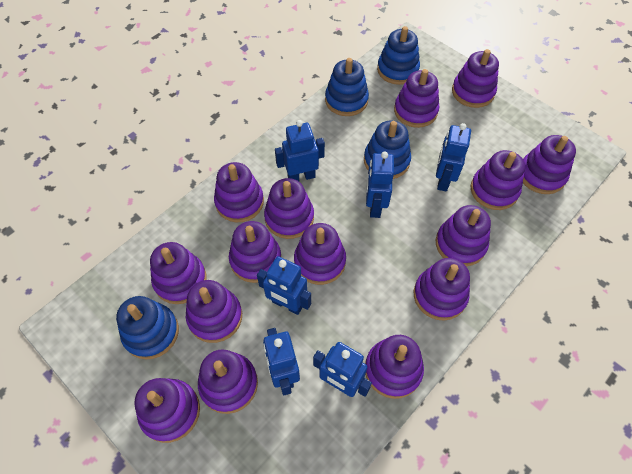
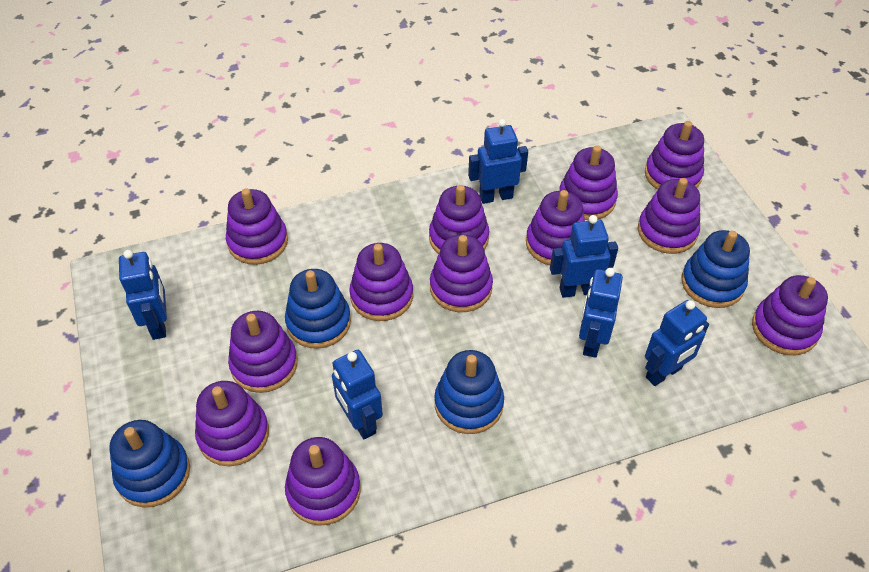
purple stacking toy: 15 -> 12

